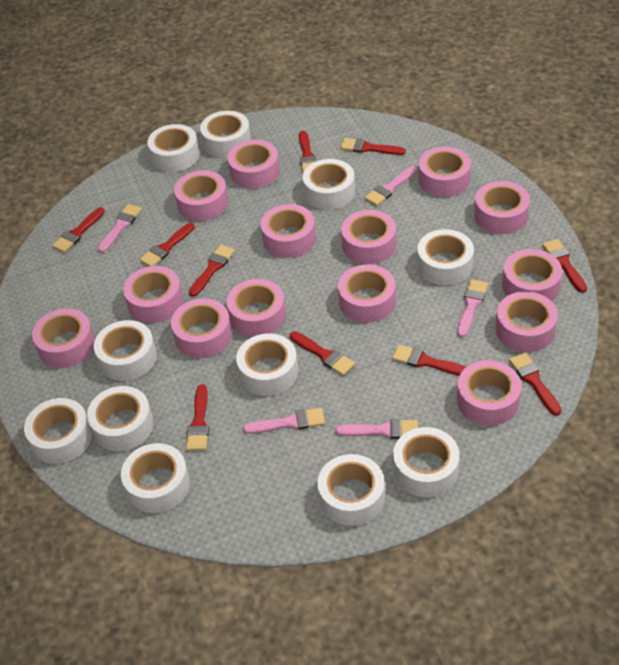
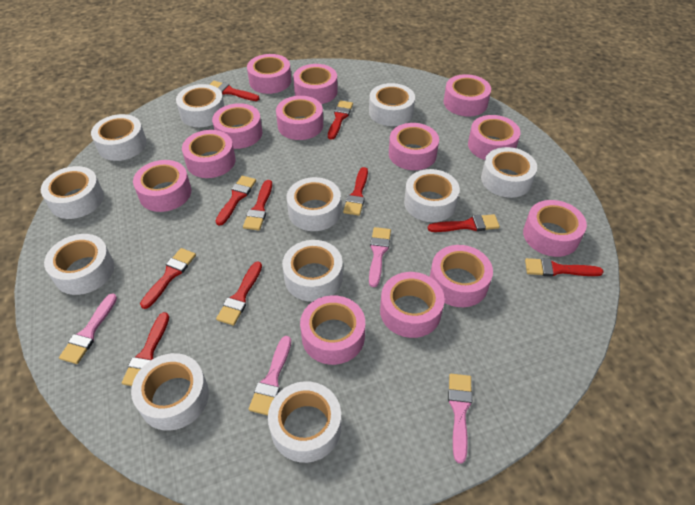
pink brush: 5 -> 4
pink tape: 14 -> 13

